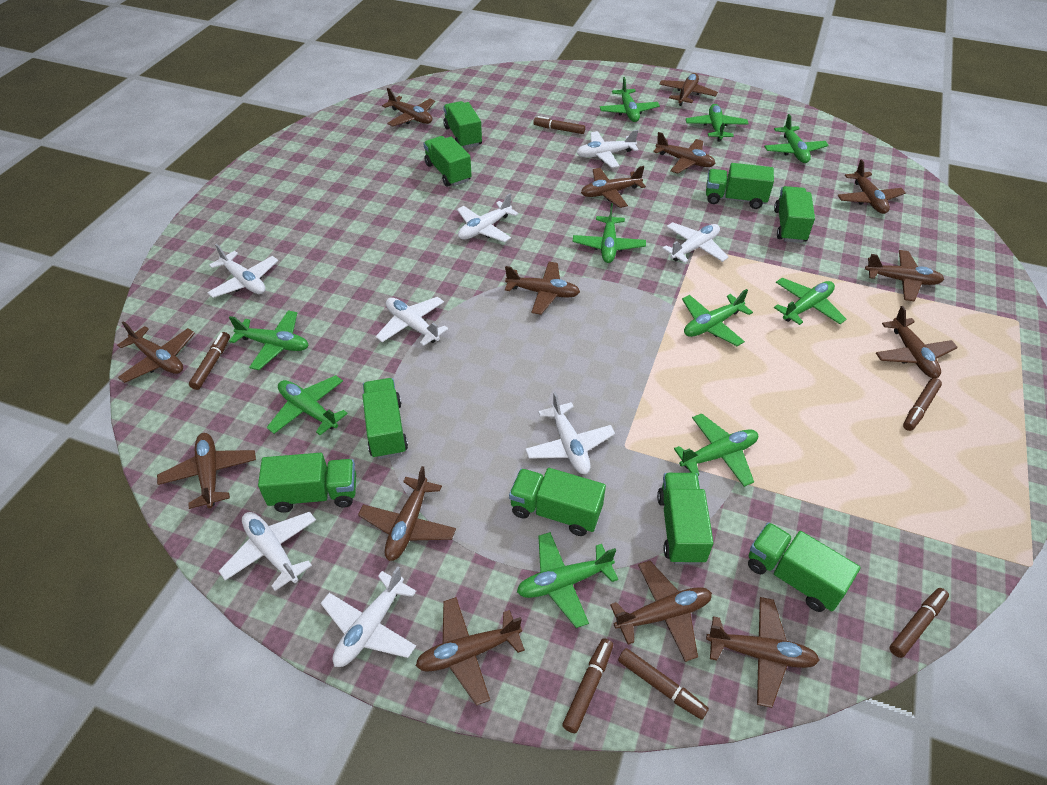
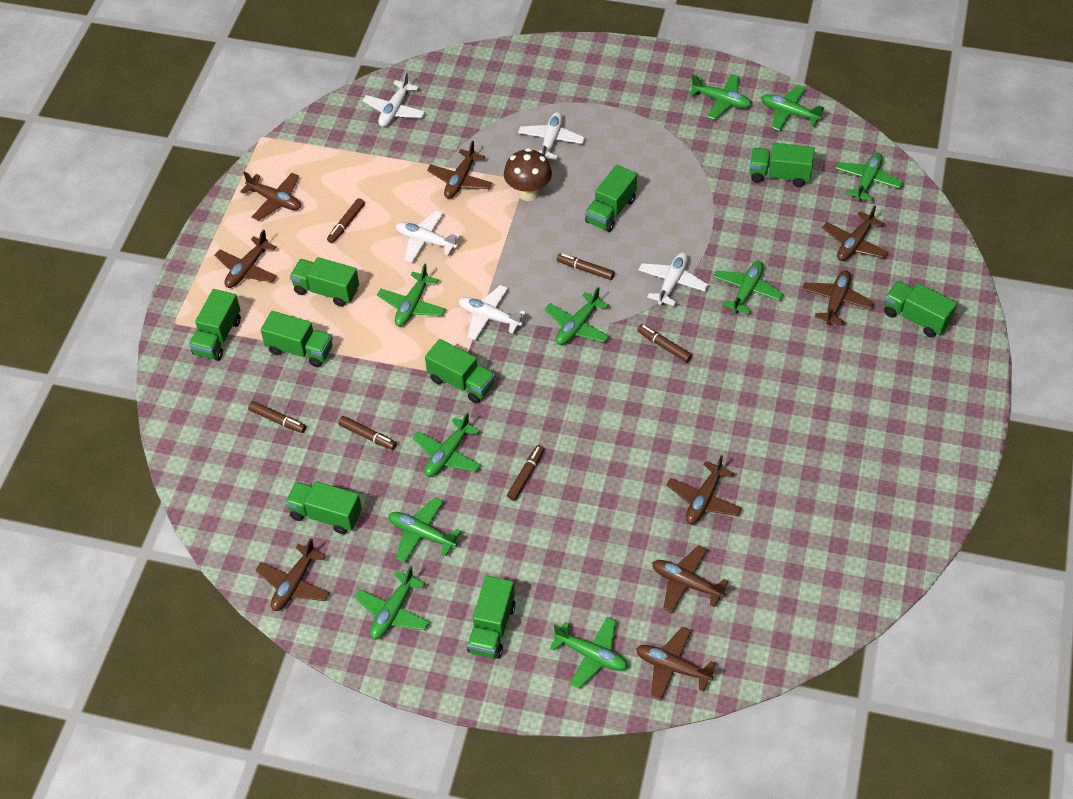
brown mushroom: 0 -> 1
brown plane: 14 -> 9
white plane: 8 -> 5

